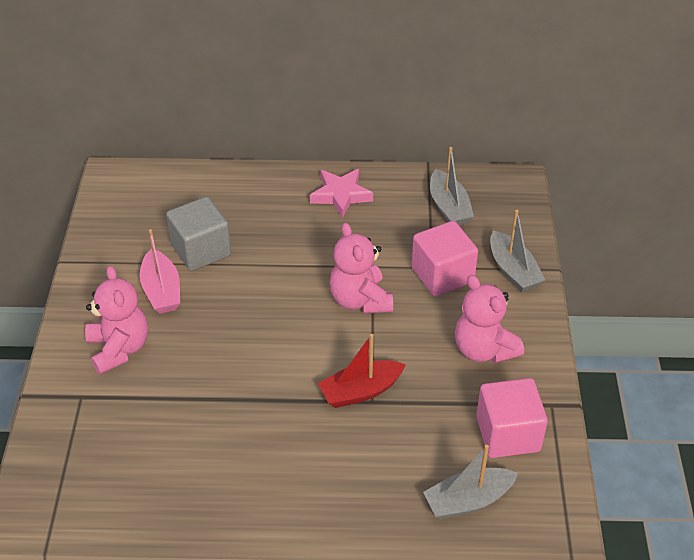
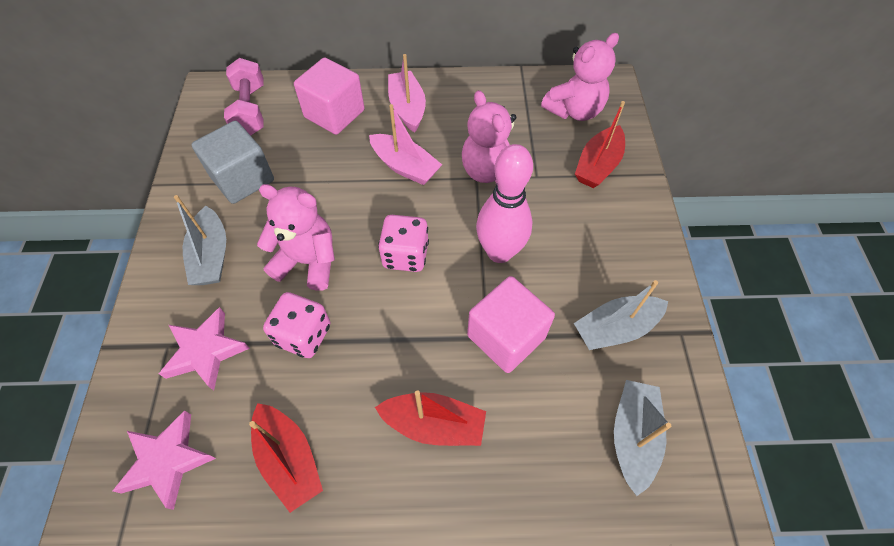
pink boat: 1 -> 2
pink bowling pin: 0 -> 1
pink dice: 0 -> 2
pink dumbbell: 0 -> 1
pink star: 1 -> 2
red boat: 1 -> 3

